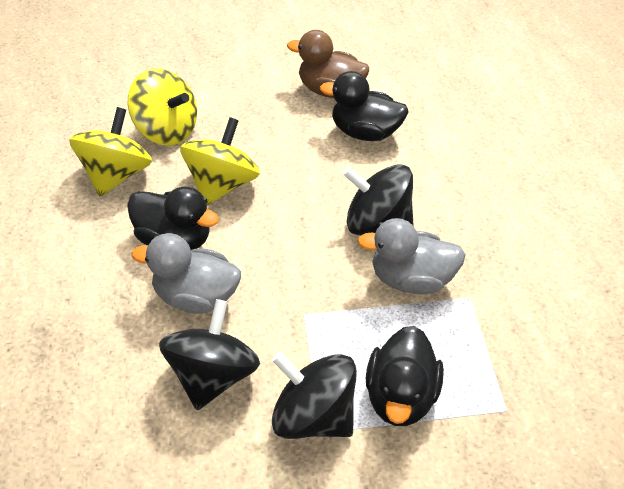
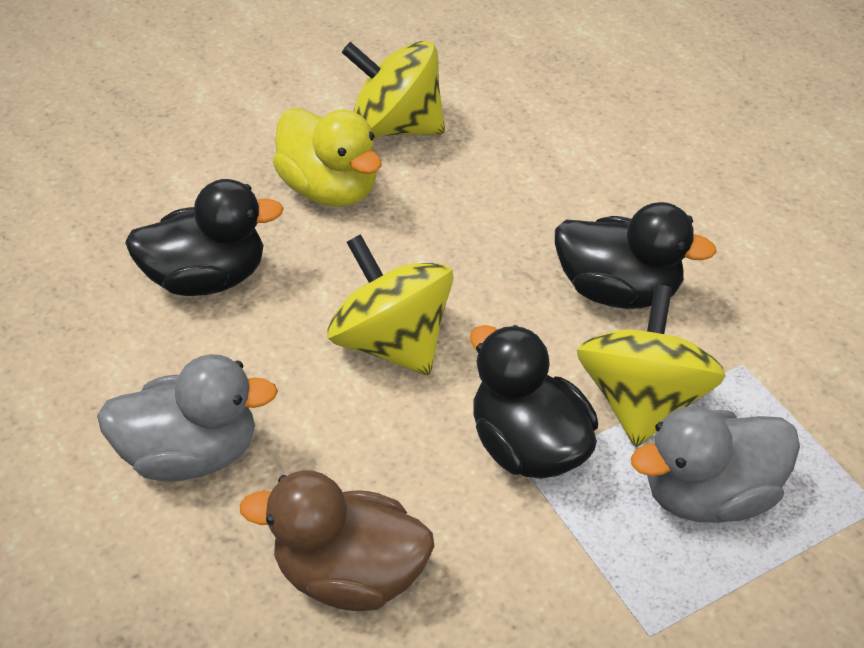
black spinning top: 3 -> 0
yellow duck: 0 -> 1

